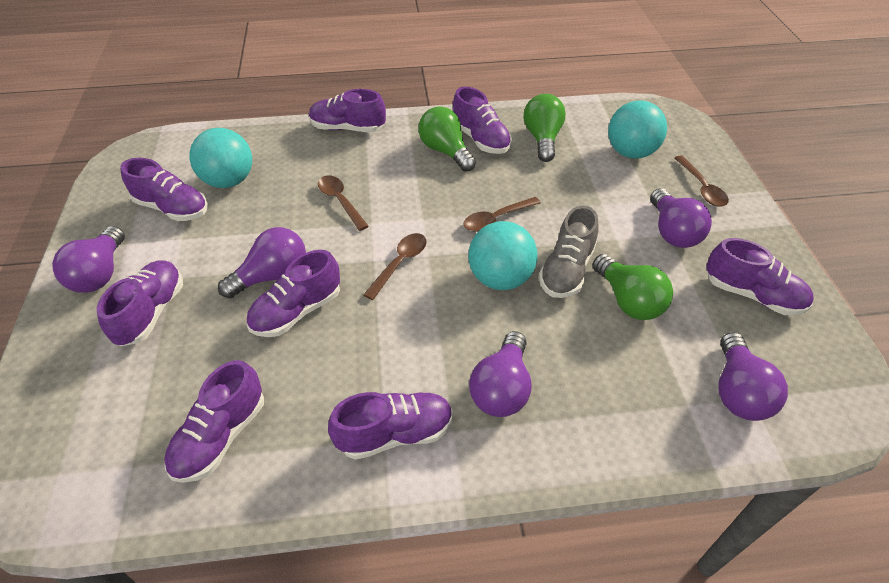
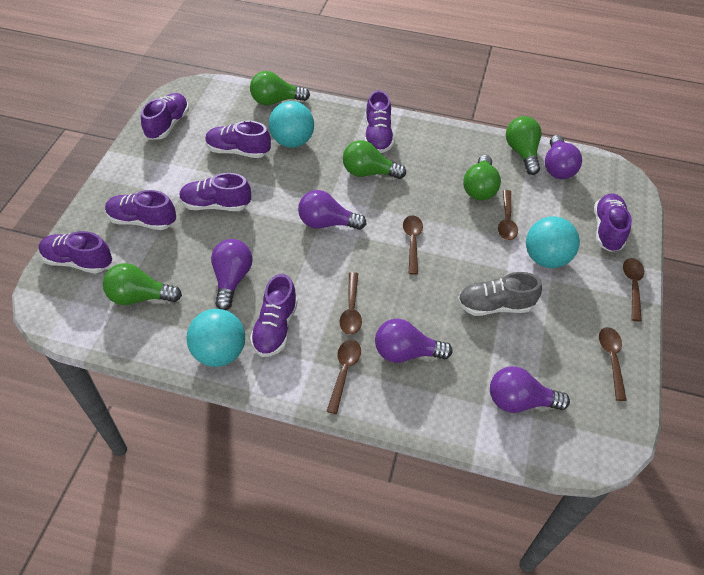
brown spoon: 4 -> 6
green light bulb: 3 -> 5

